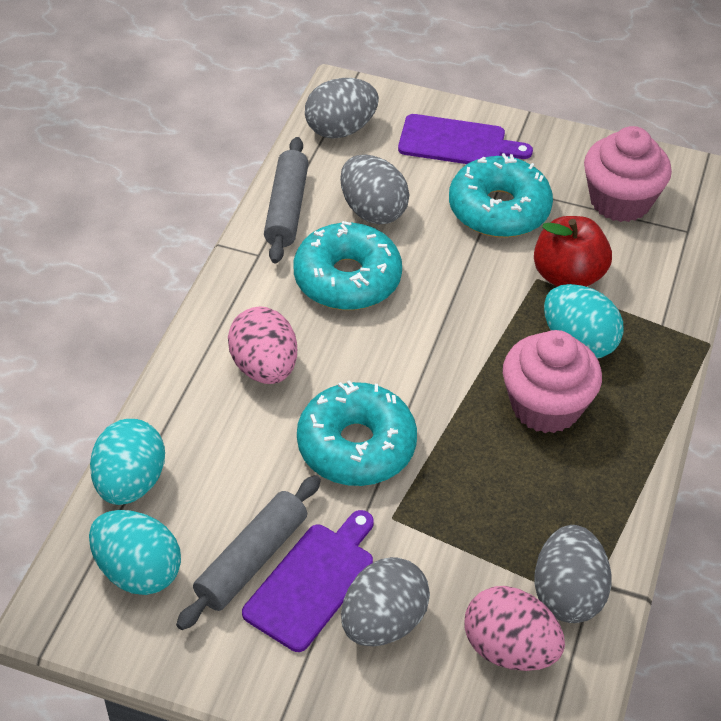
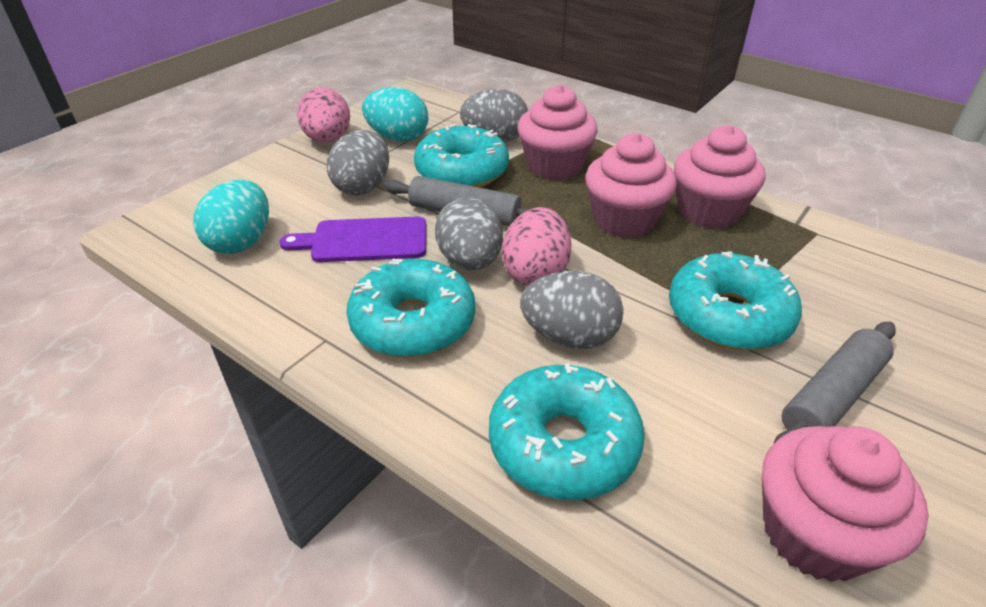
pink cupcake: 2 -> 4
purple cutting board: 2 -> 1
red apple: 1 -> 0
turquoise donut: 3 -> 4
turquoise egg: 3 -> 2

